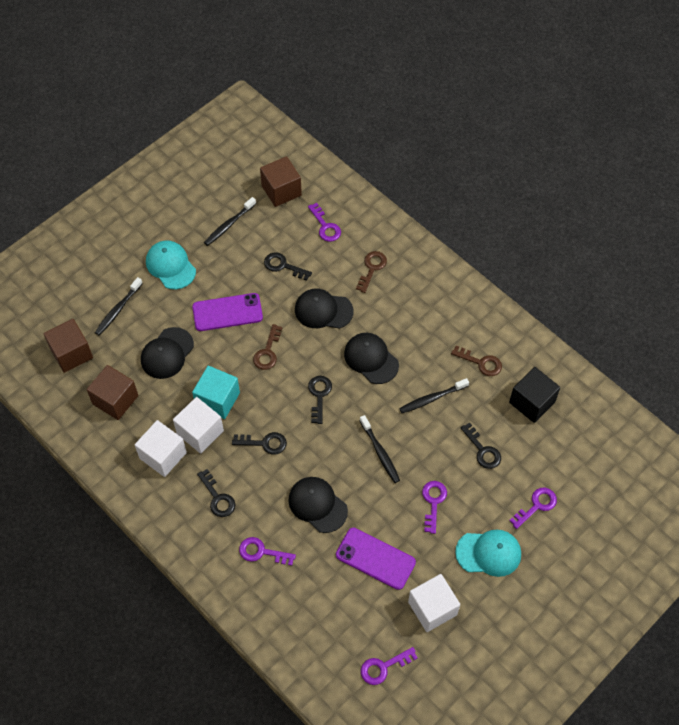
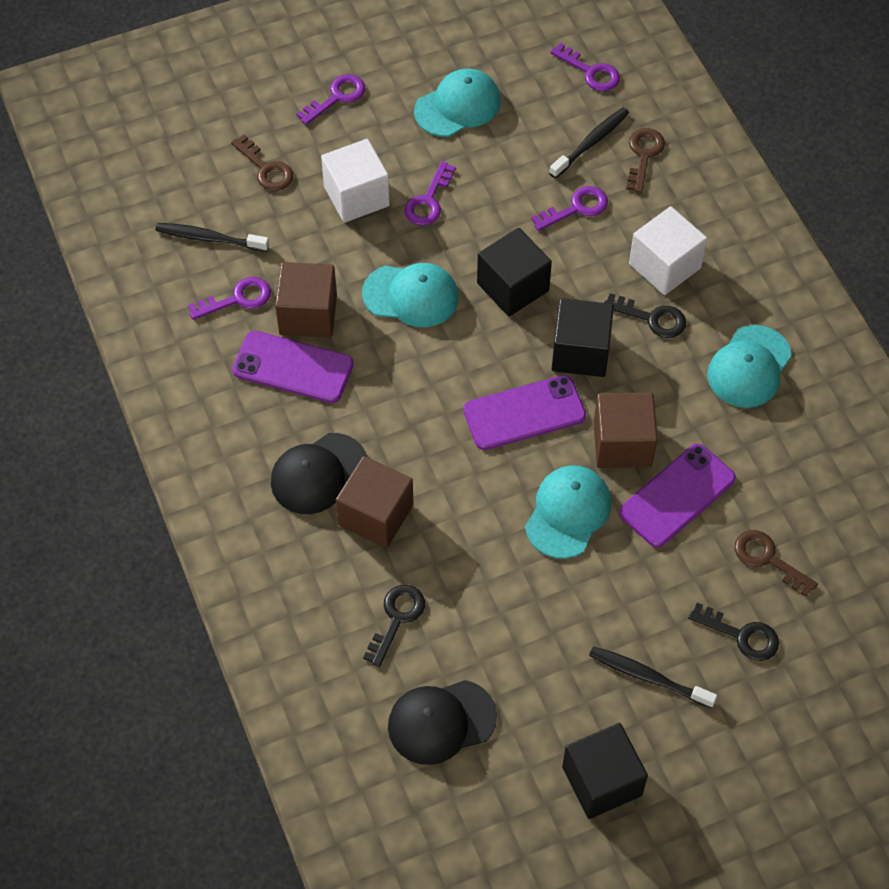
black cap: 4 -> 2
black cube: 1 -> 3
black key: 5 -> 3
black toothbrush: 4 -> 3
purple phone: 2 -> 3
turquoise cap: 2 -> 4
turquoise cube: 1 -> 0
white cube: 3 -> 2

